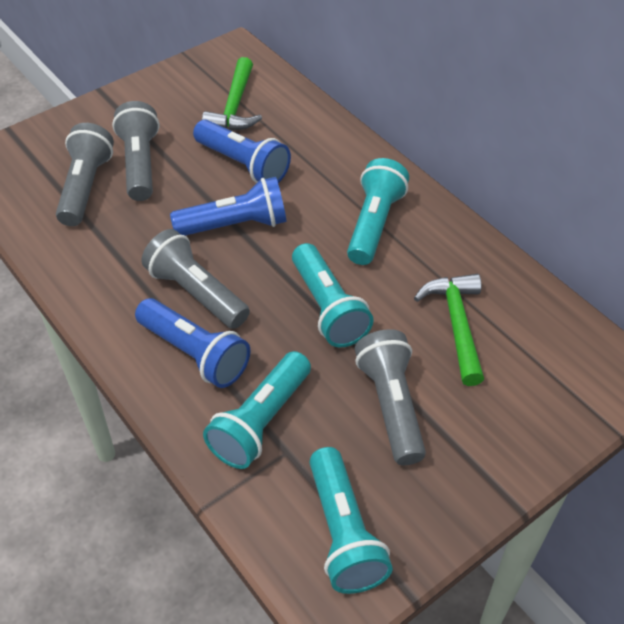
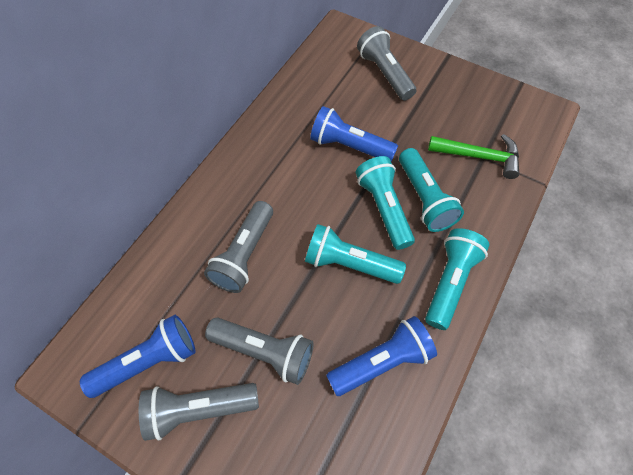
green hammer: 2 -> 1

